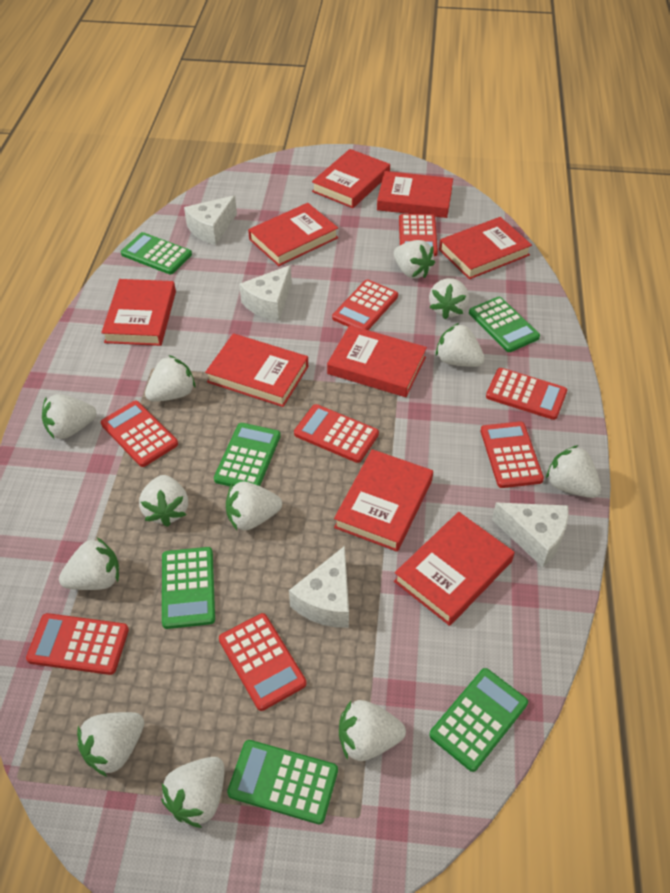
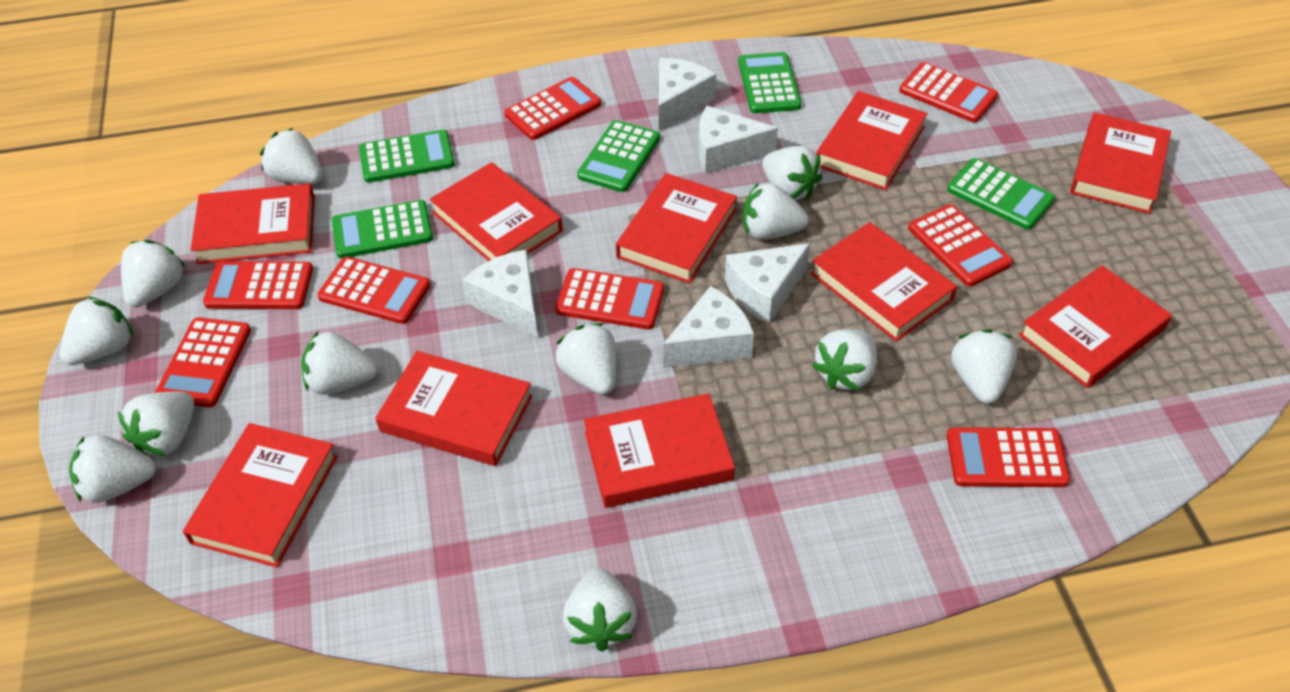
green calculator: 6 -> 5
red book: 9 -> 10
white cheese: 4 -> 5

